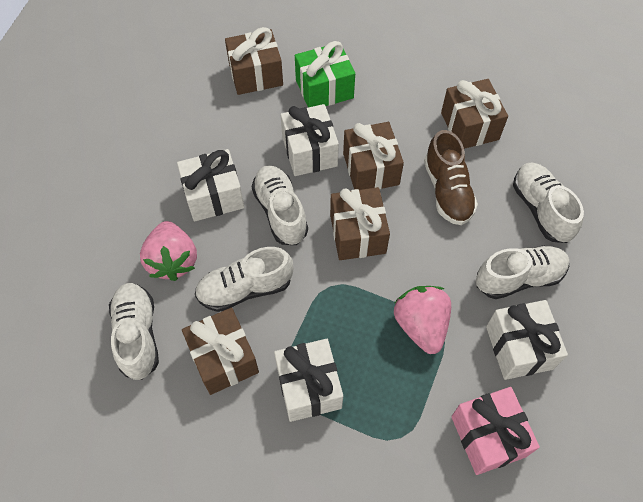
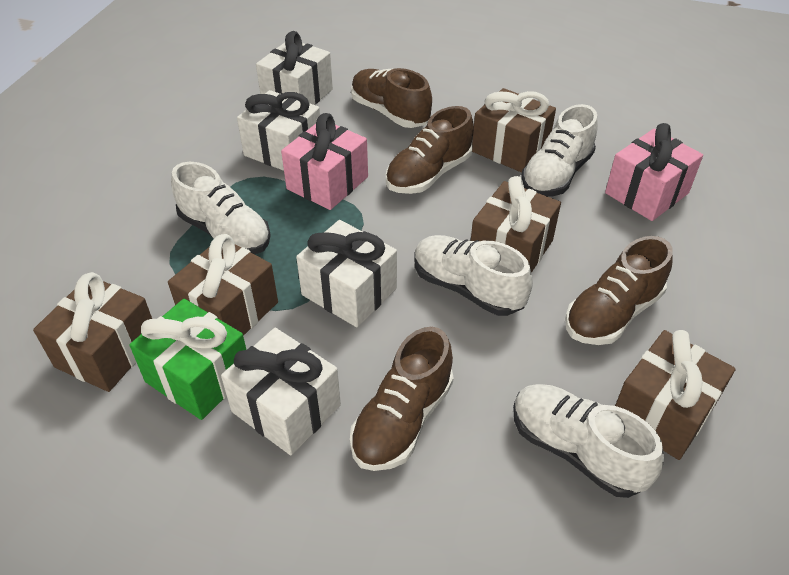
brown shoe: 1 -> 4
pink gift: 1 -> 2
pink strawberry: 2 -> 0
white shoe: 5 -> 4

